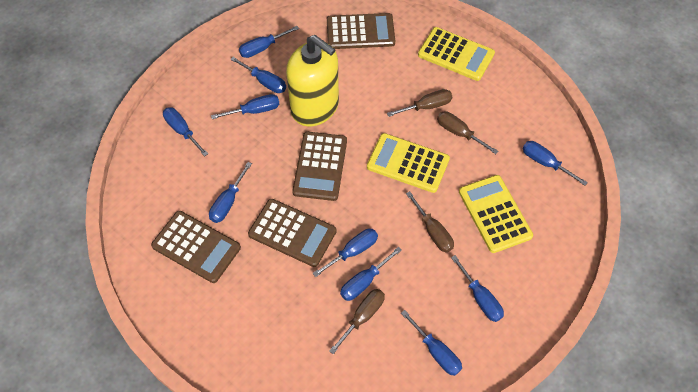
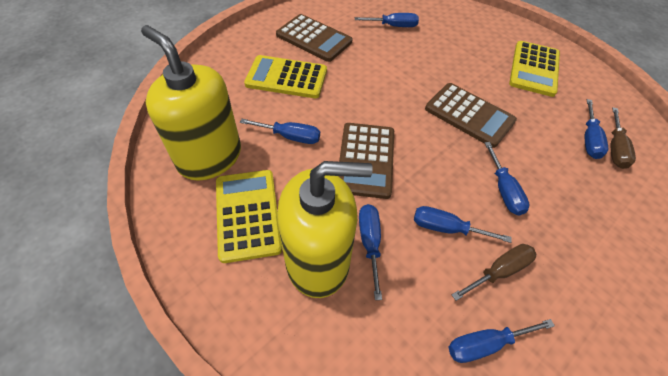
blue screwdriver: 10 -> 7
brown calculator: 4 -> 3
brown screwdriver: 4 -> 2
yellow soap dispenser: 1 -> 2

